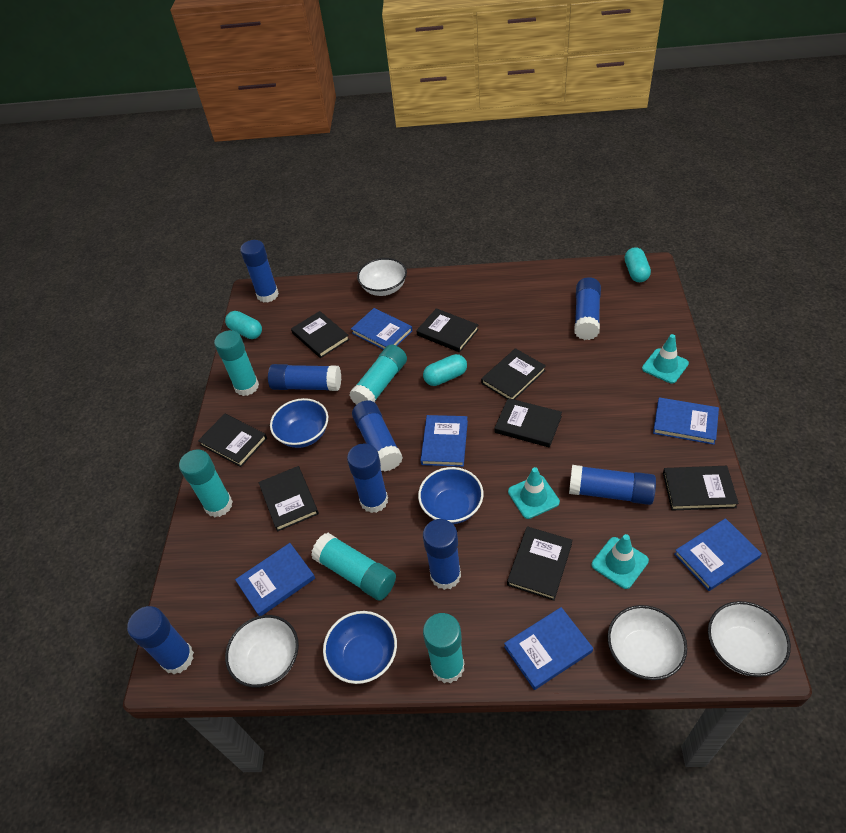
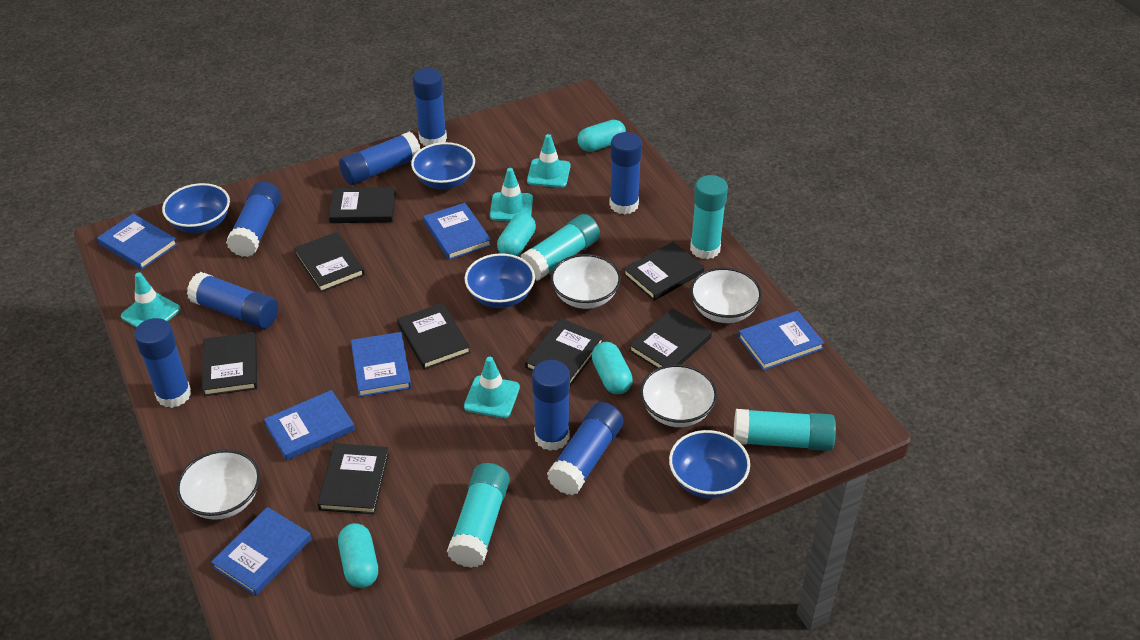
blue bowl: 3 -> 4
turquoise capsule: 3 -> 4
turquoise glue stick: 5 -> 4
turquoise traffic cone: 3 -> 4

